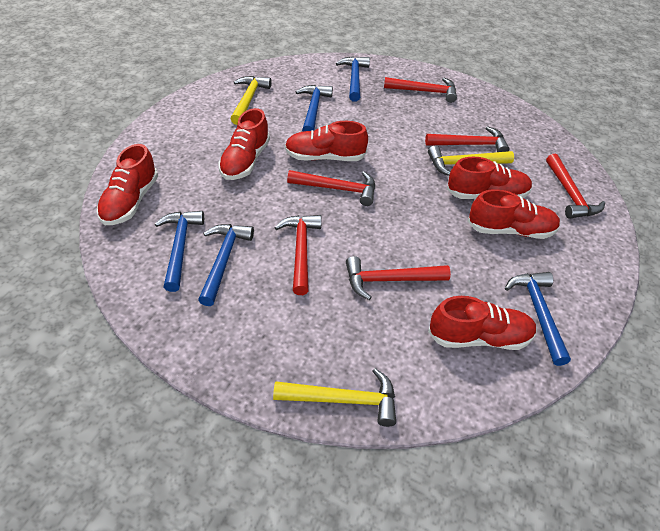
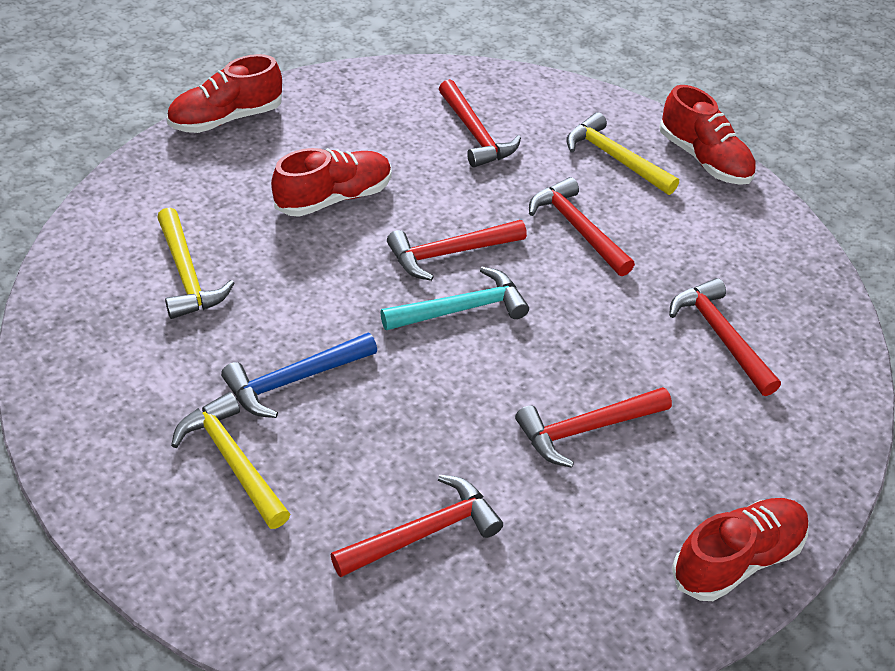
blue hammer: 5 -> 1
red shoe: 6 -> 4
turquoise hammer: 0 -> 1

